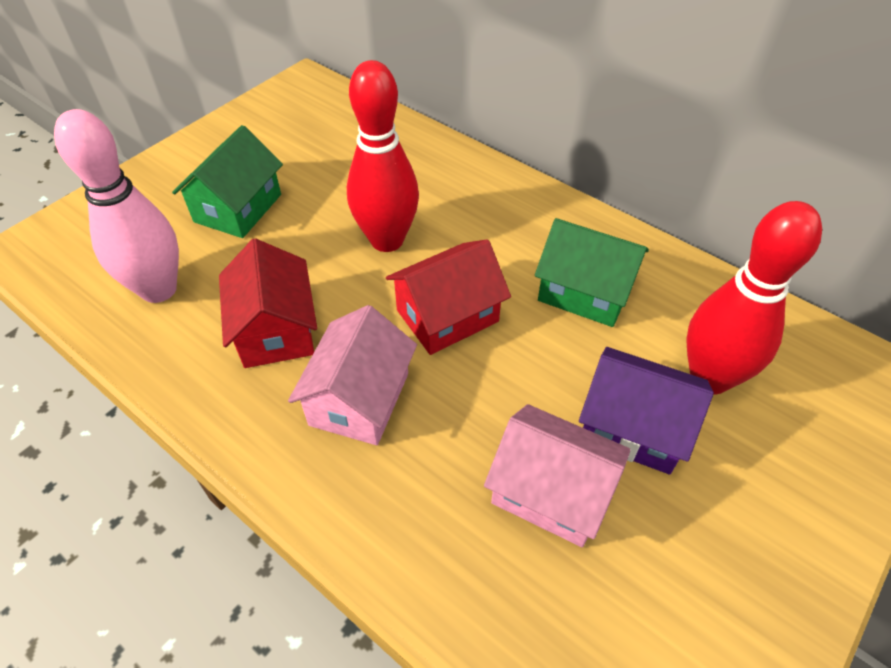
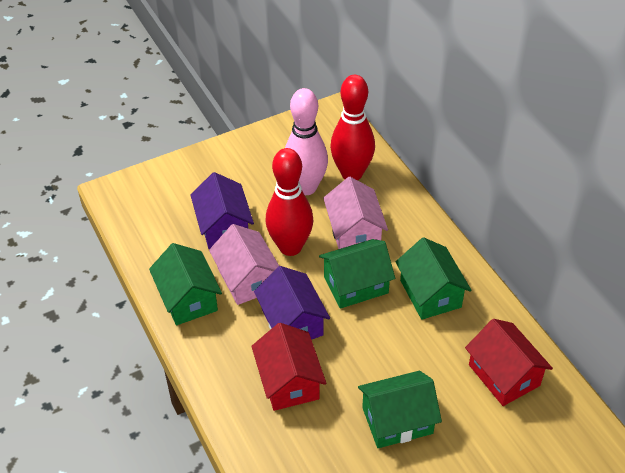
green house: 2 -> 4
purple house: 1 -> 2

